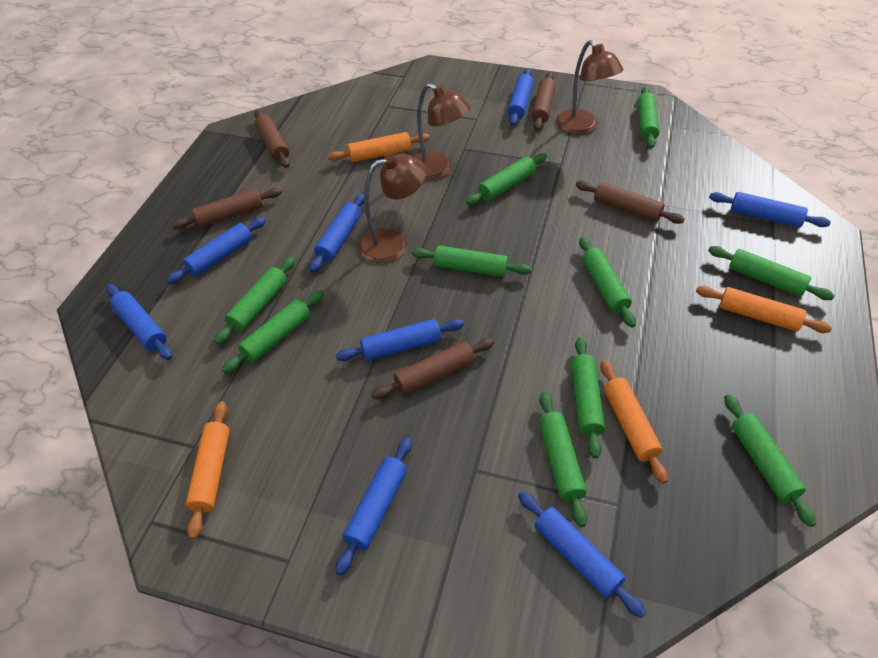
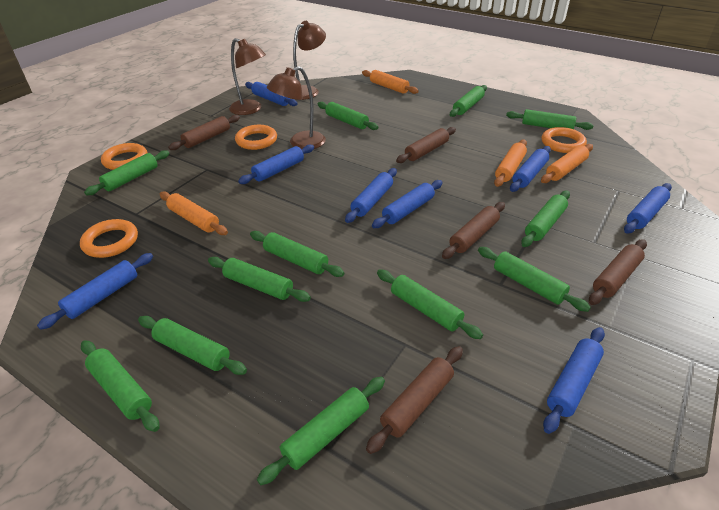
green rolling pin: 10 -> 12
orange ring: 0 -> 4

